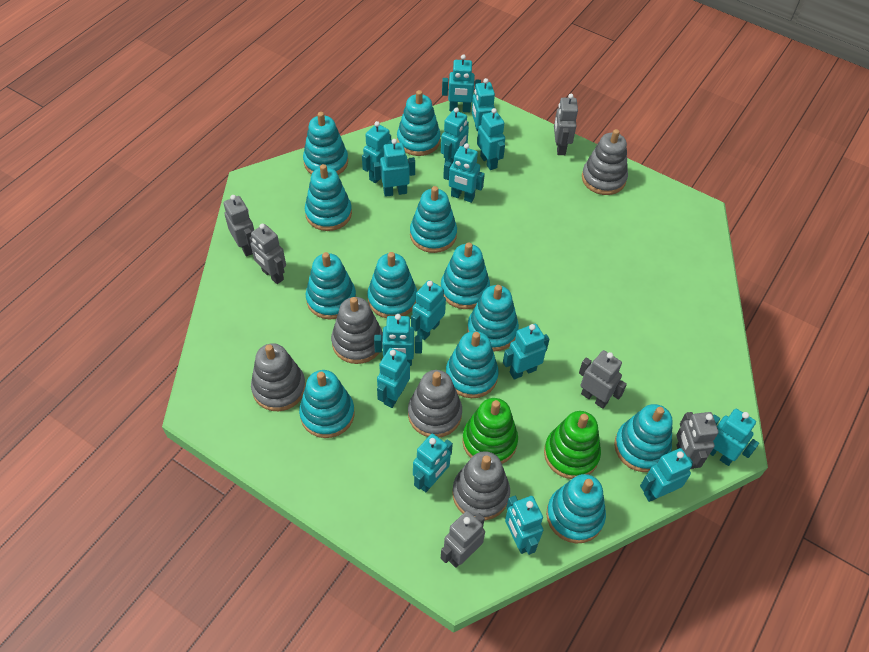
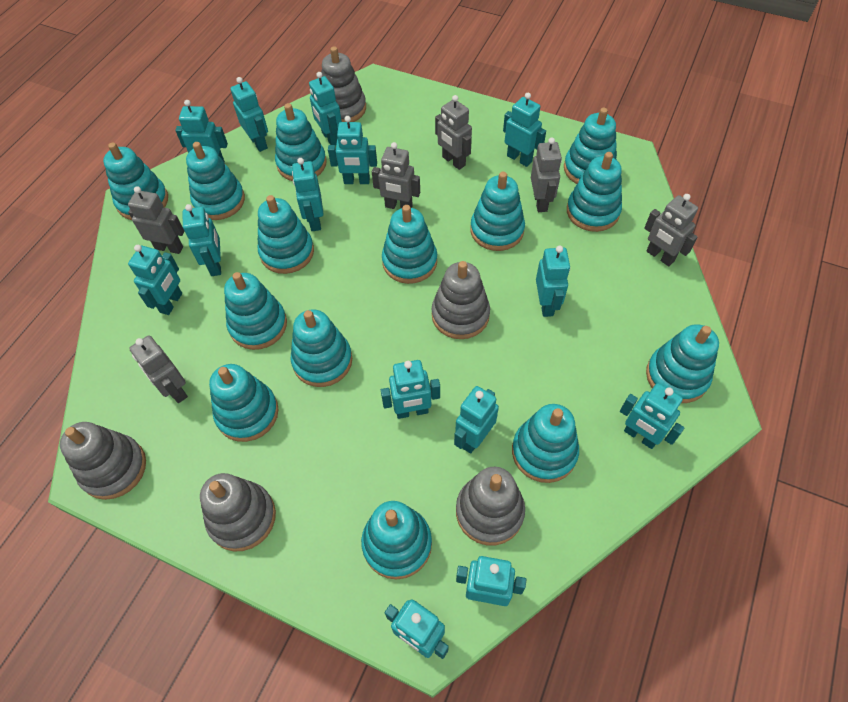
green stacking toy: 2 -> 0
turquoise robot: 15 -> 14
turquoise stacking toy: 12 -> 14

